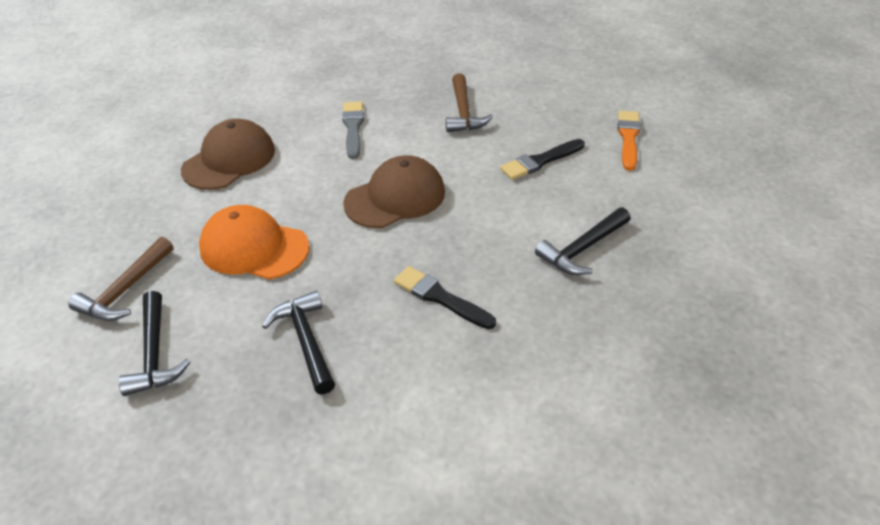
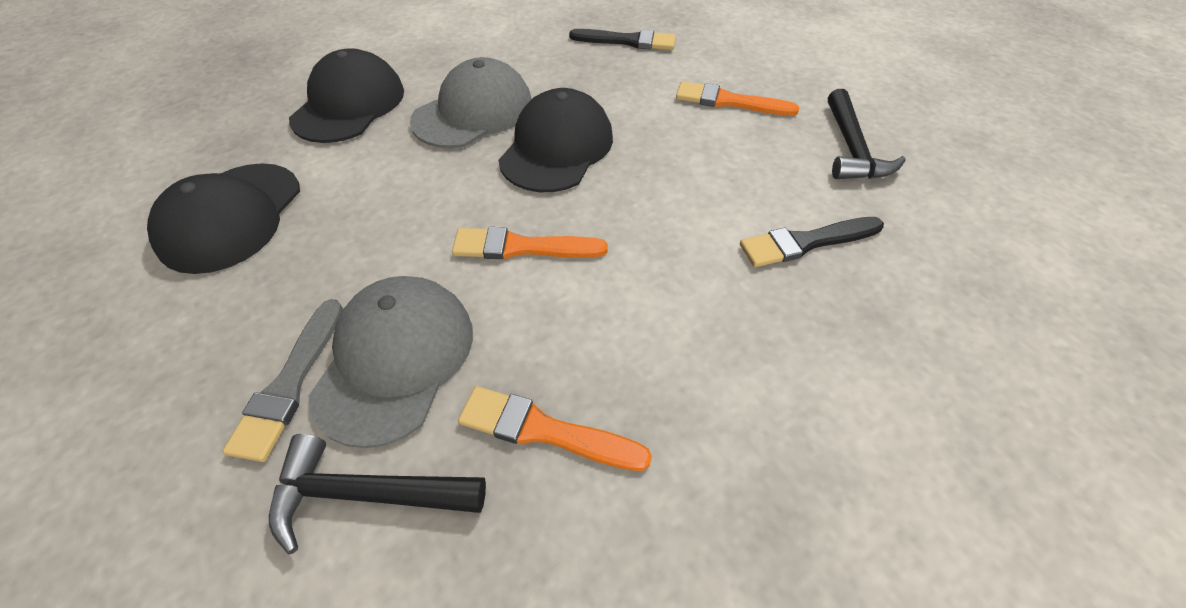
black cap: 0 -> 3
black hammer: 3 -> 2
brown cap: 2 -> 0
brown hammer: 2 -> 0
grey cap: 0 -> 2
orange brush: 1 -> 3
orange cap: 1 -> 0

